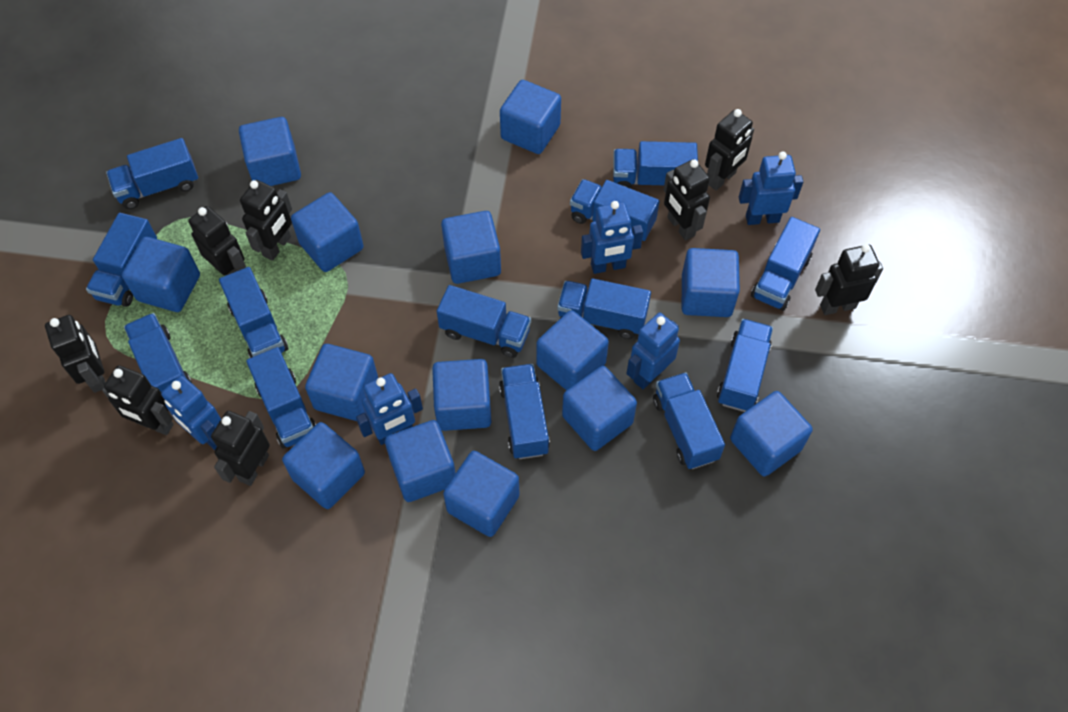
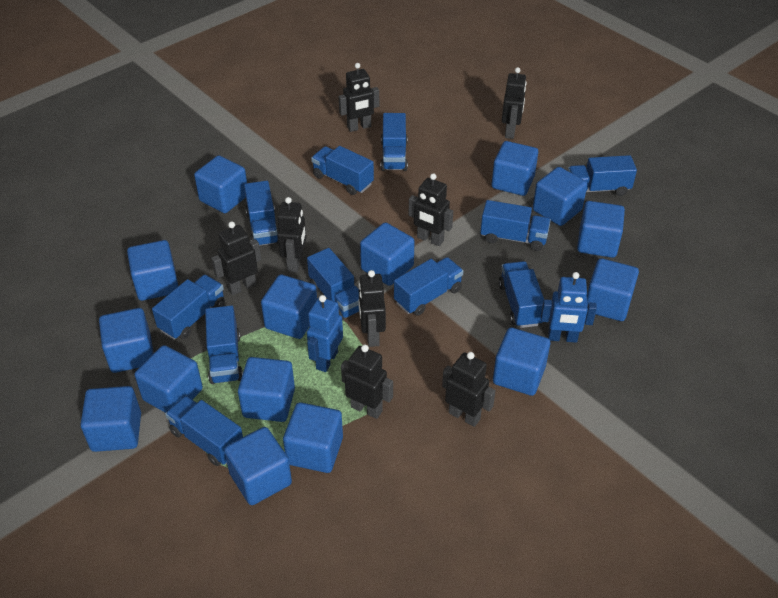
blue cube: 14 -> 15
blue robot: 5 -> 2
blue truck: 13 -> 11

